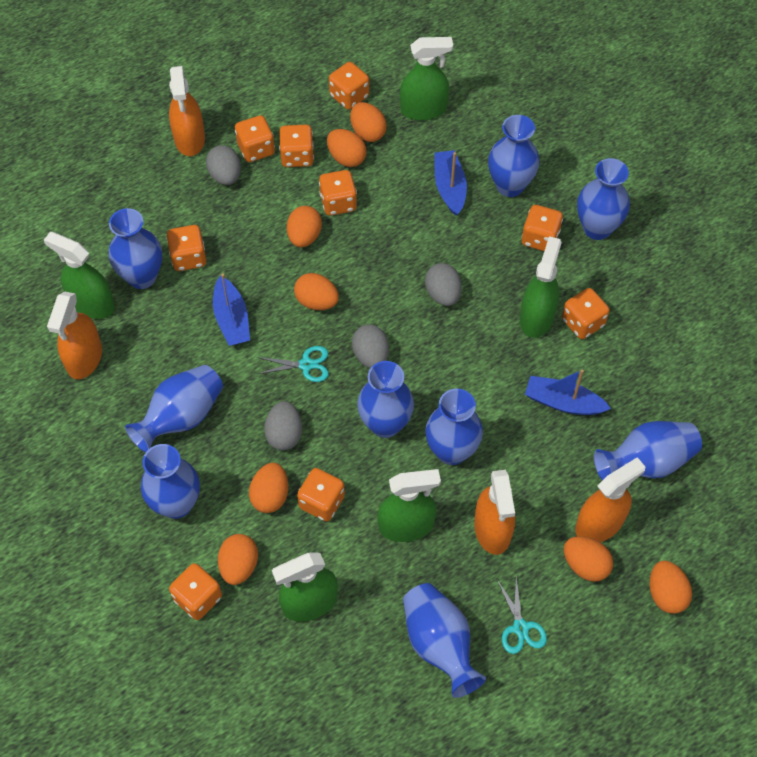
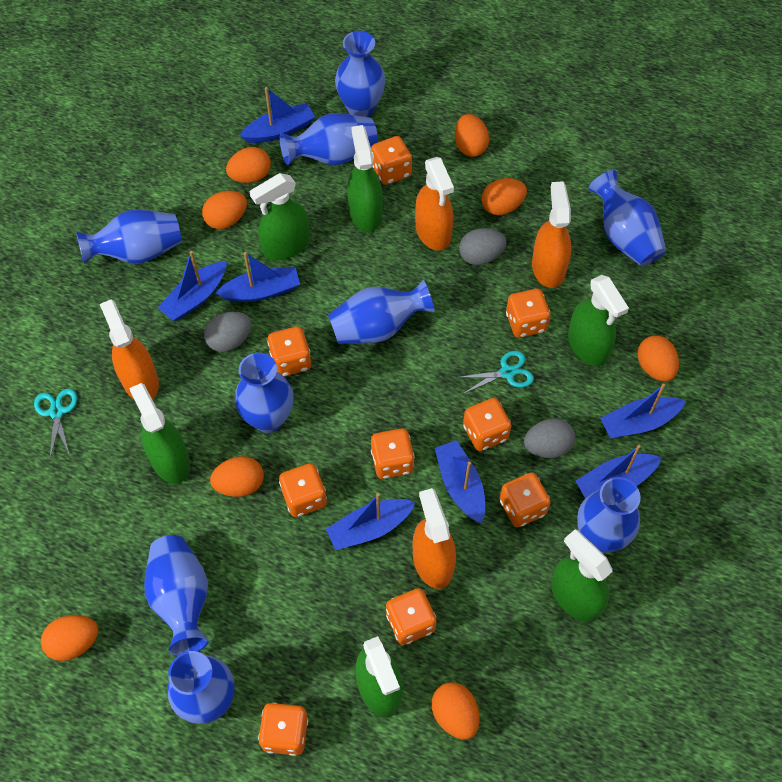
blue boat: 3 -> 7
green spray bottle: 5 -> 6
grey egg: 4 -> 3

